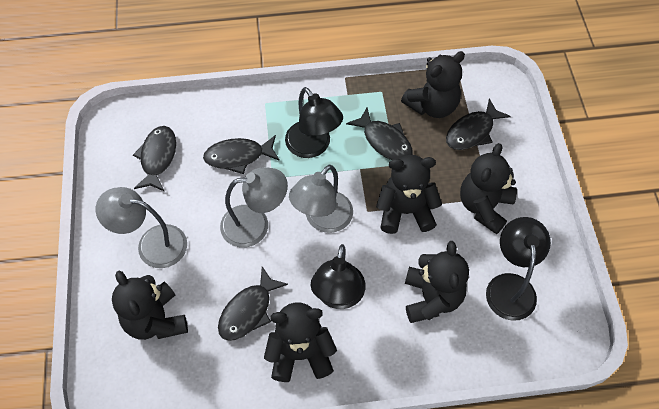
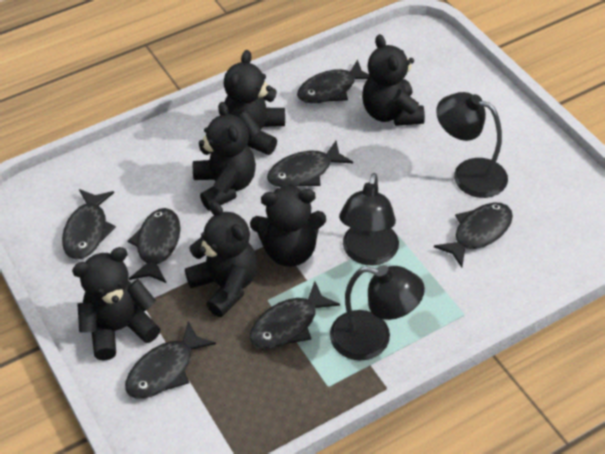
black fish: 5 -> 7
grey lamp: 3 -> 0

